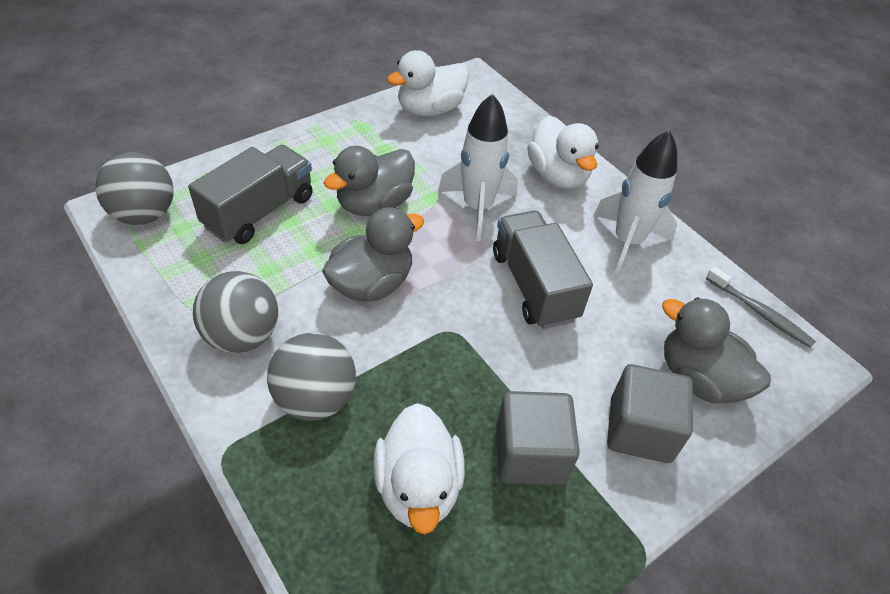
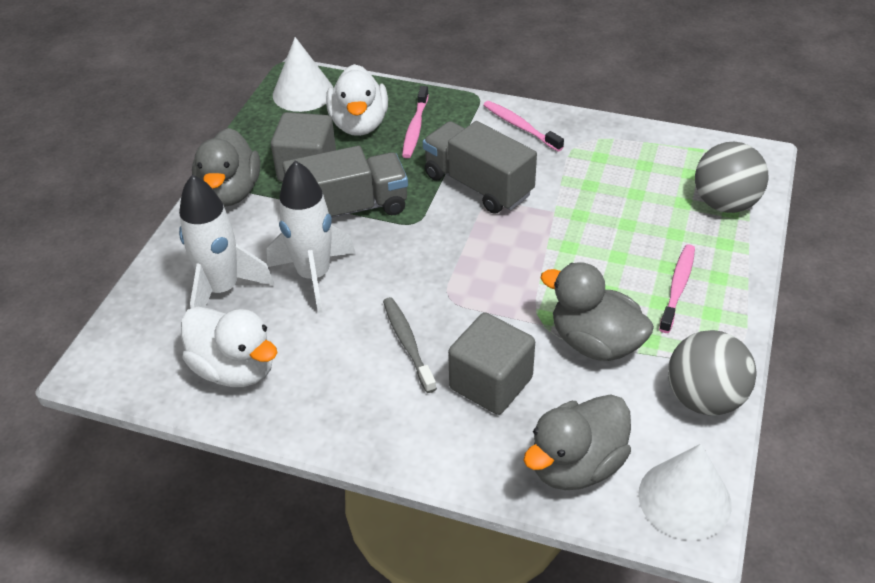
grey ball: 3 -> 2
pink toothbrush: 0 -> 3
white cone: 0 -> 2
white duck: 3 -> 2

